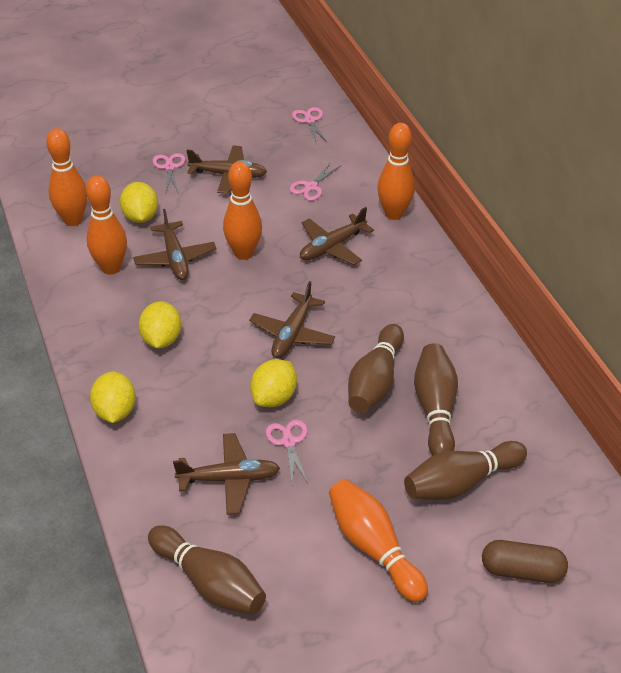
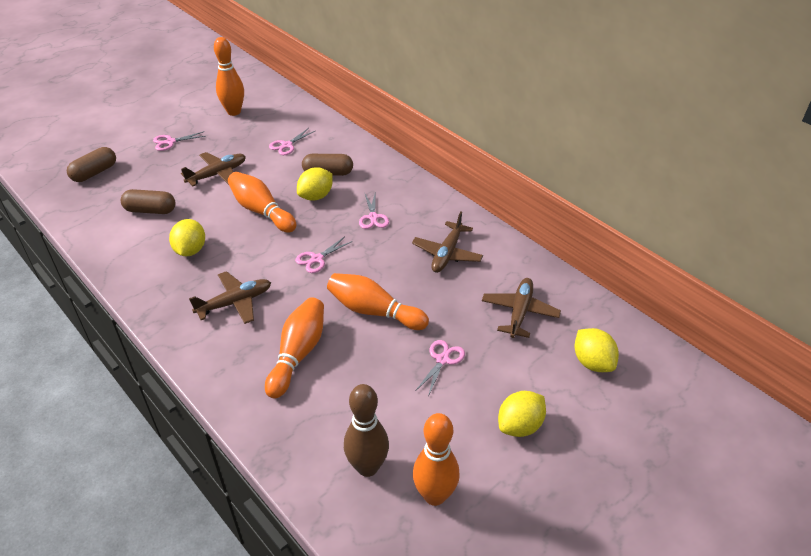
brown bowling pin: 4 -> 1
brown capsule: 1 -> 3
brown plane: 5 -> 4
pink scissors: 4 -> 5

